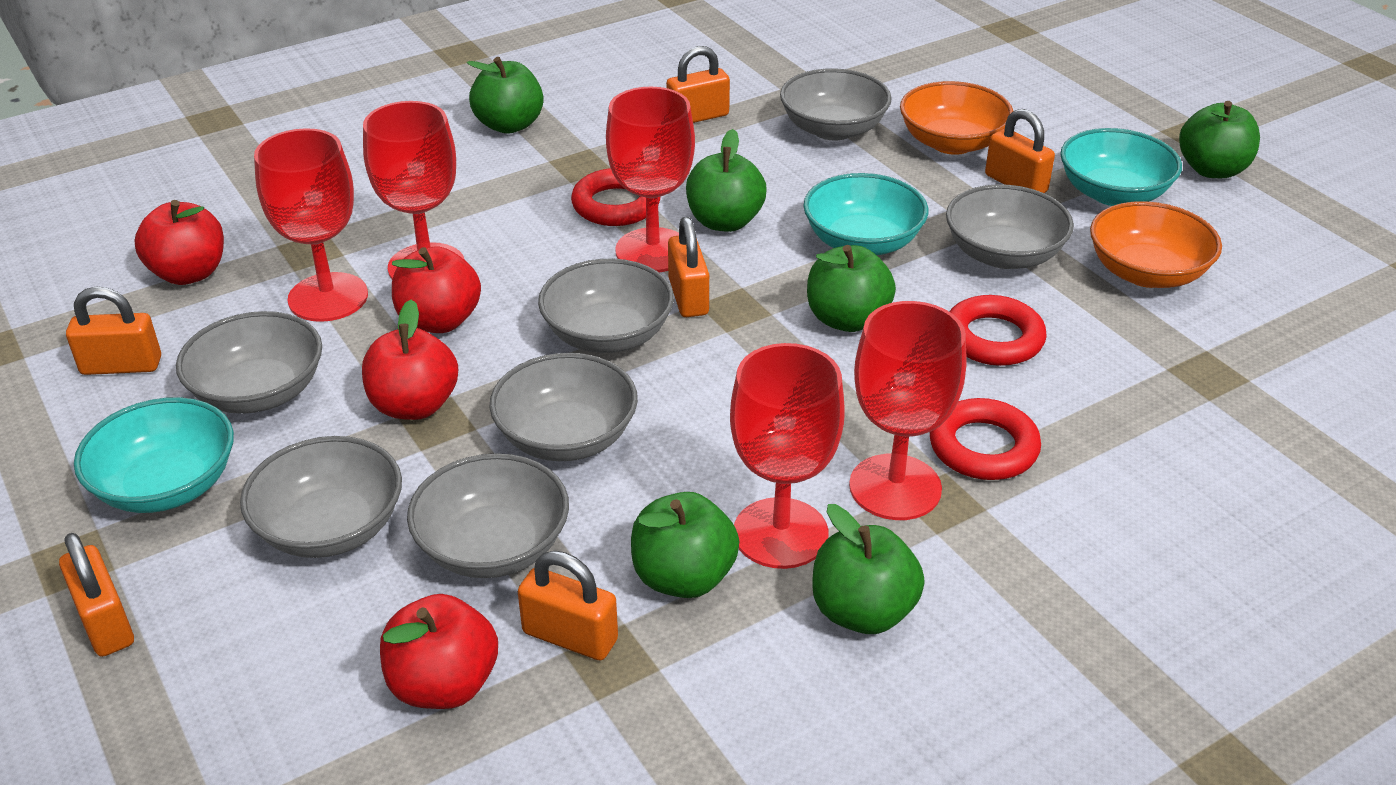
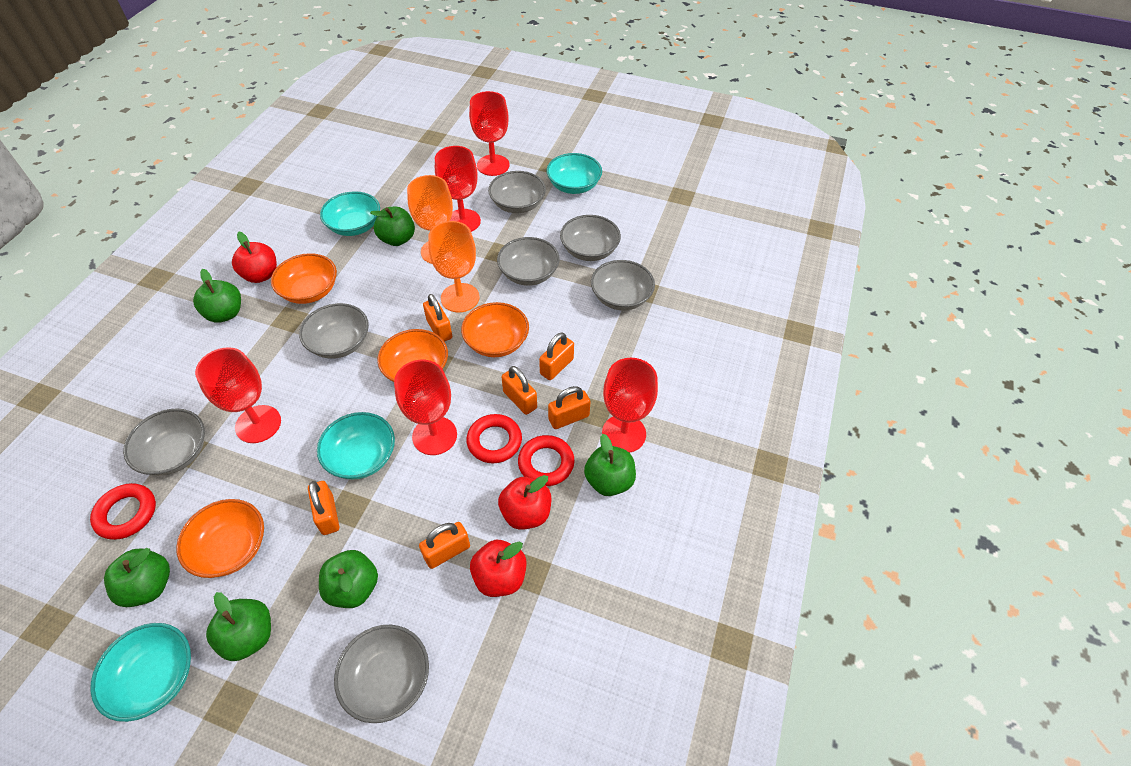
orange bowl: 2 -> 4
orange goblet: 0 -> 2
red apple: 4 -> 3
turquoise bowl: 3 -> 4

